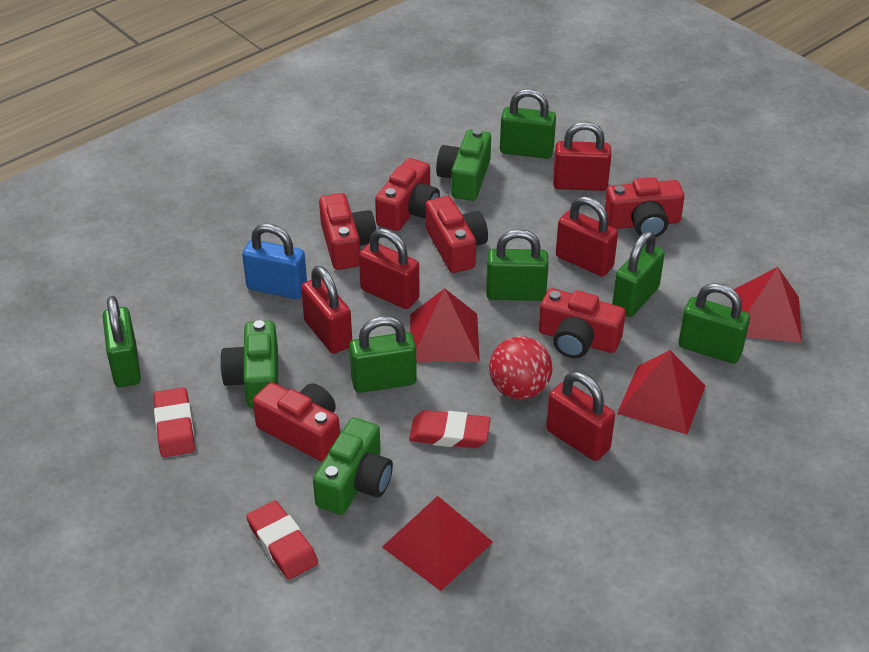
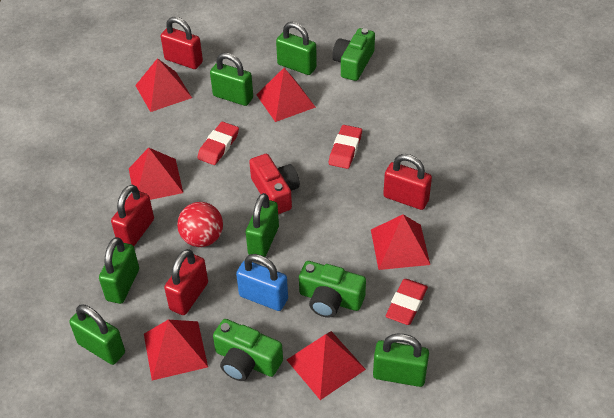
red camera: 6 -> 1
red padlock: 5 -> 4
red pyramid: 4 -> 6

